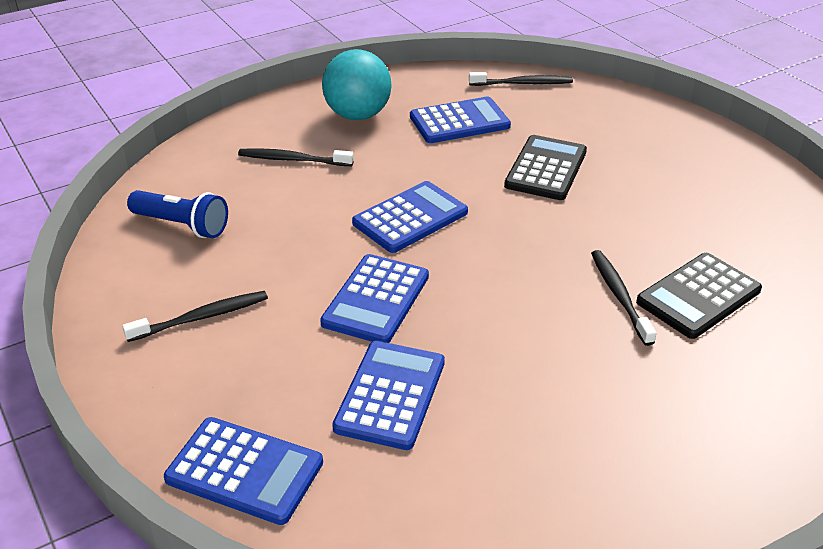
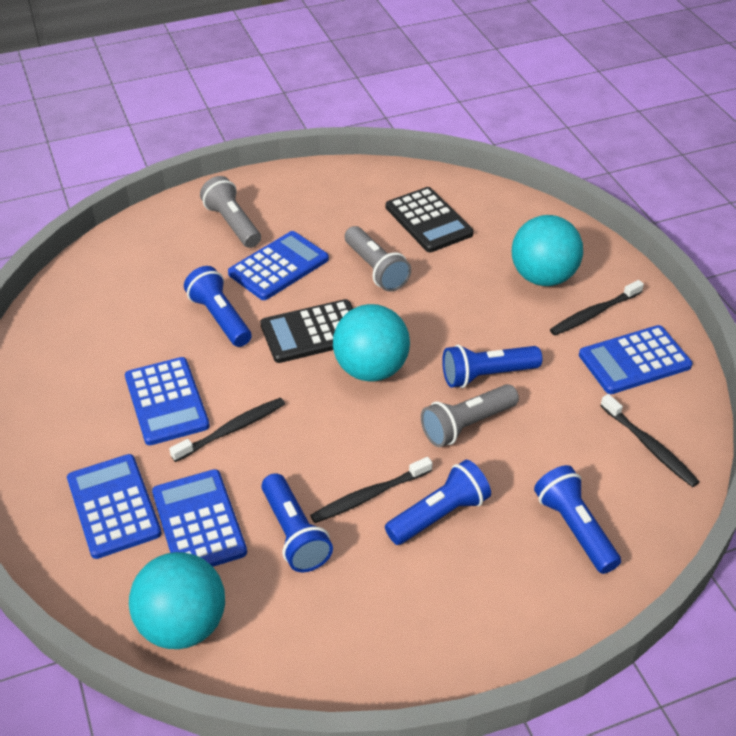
blue flashlight: 1 -> 5
grey flashlight: 0 -> 3
turquoise ball: 1 -> 3

